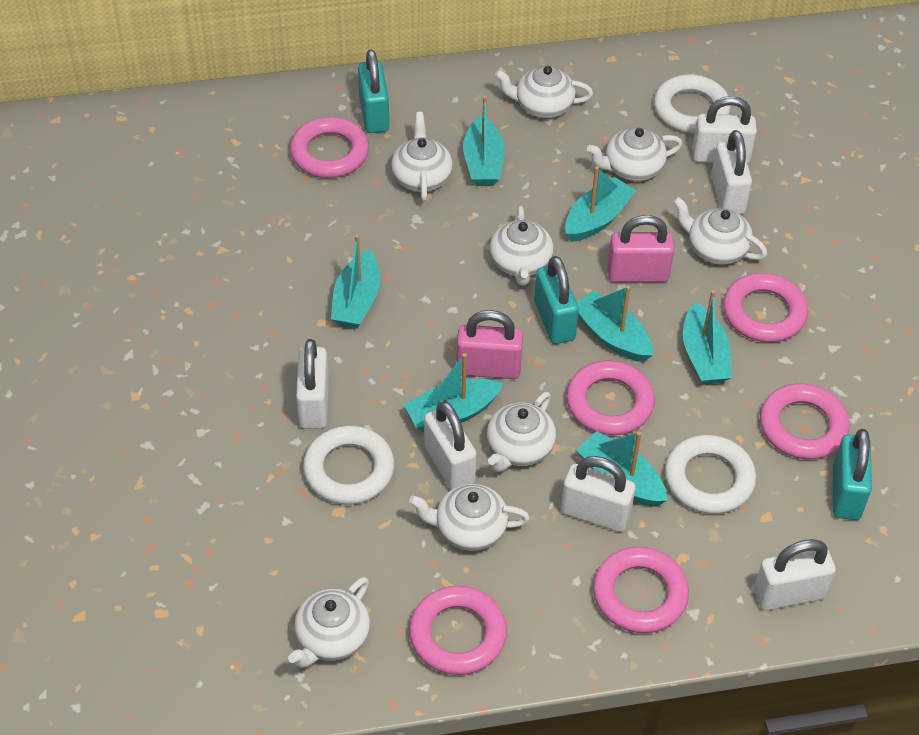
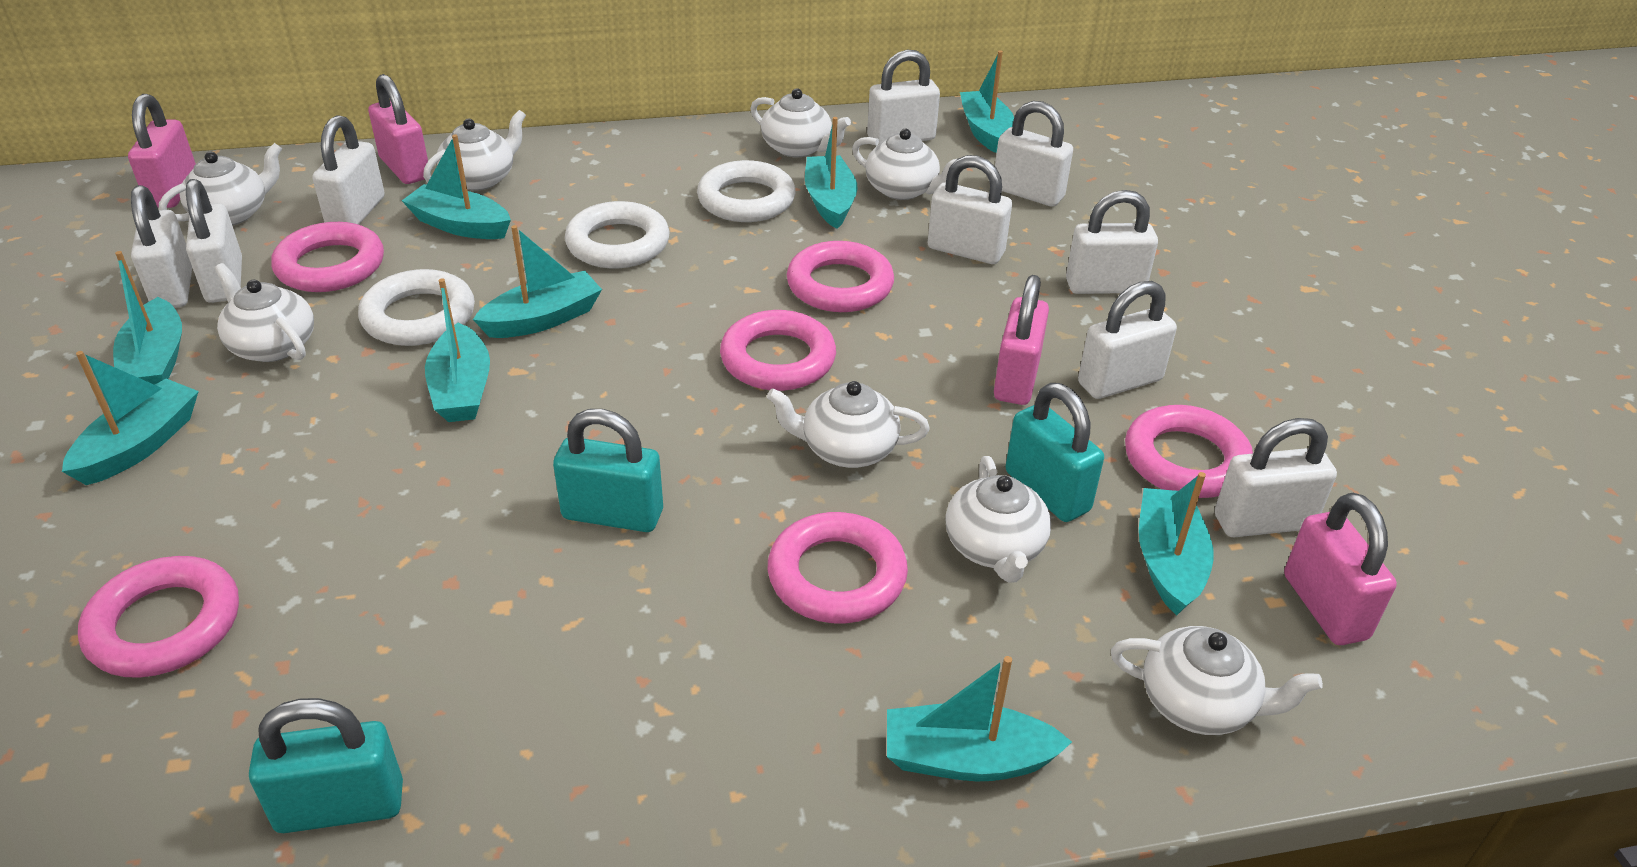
pink padlock: 2 -> 4
turquoise boat: 7 -> 9
white padlock: 6 -> 9

